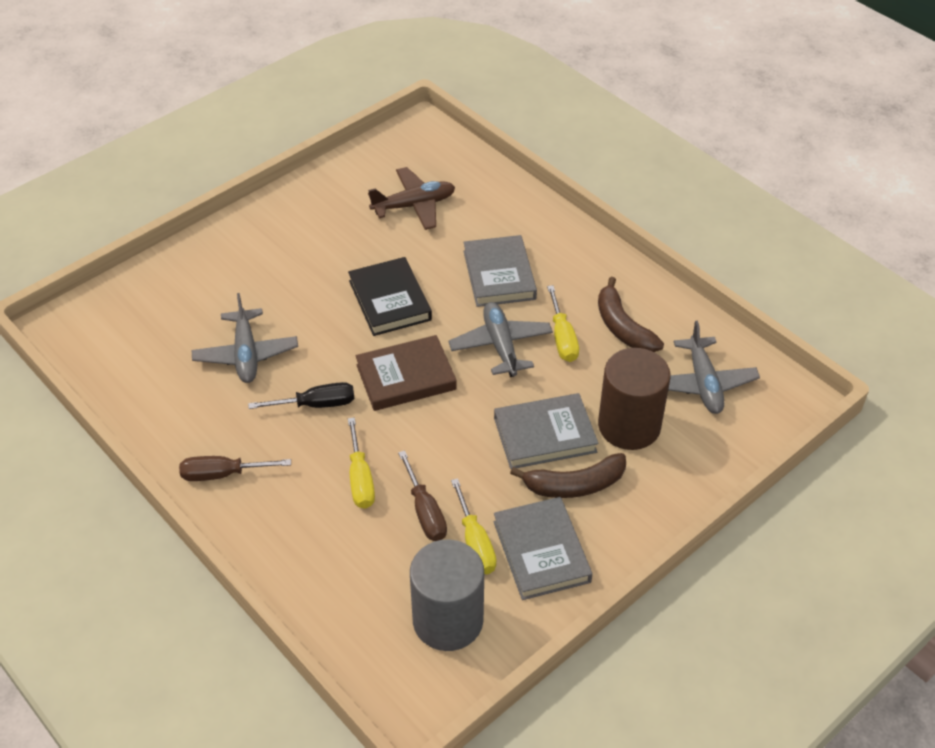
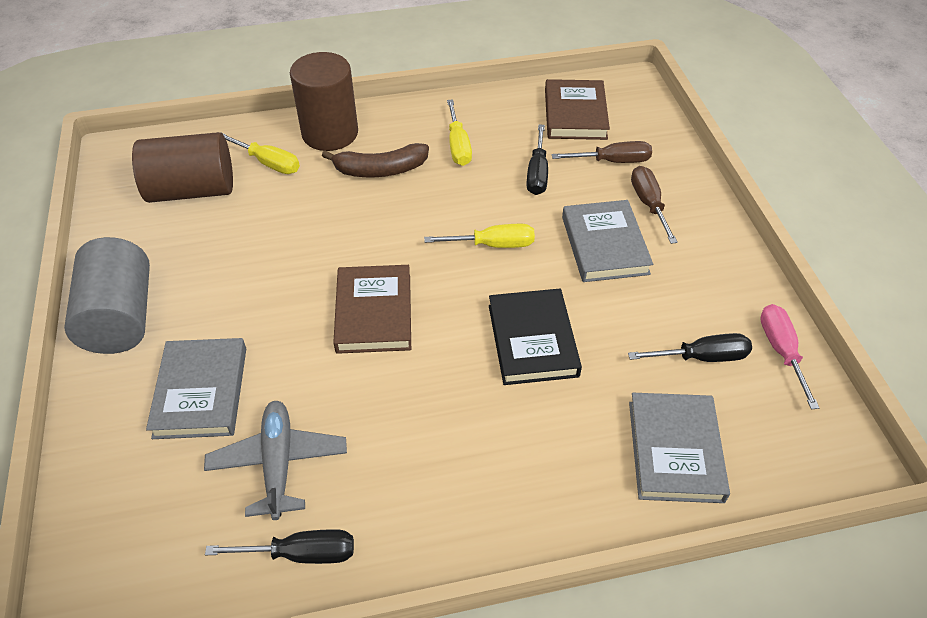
black screwdriver: 1 -> 3
brown banana: 2 -> 1
brown book: 1 -> 2
brown cylinder: 1 -> 2
brown plane: 1 -> 0
grey plane: 3 -> 1
pink screwdriver: 0 -> 1

